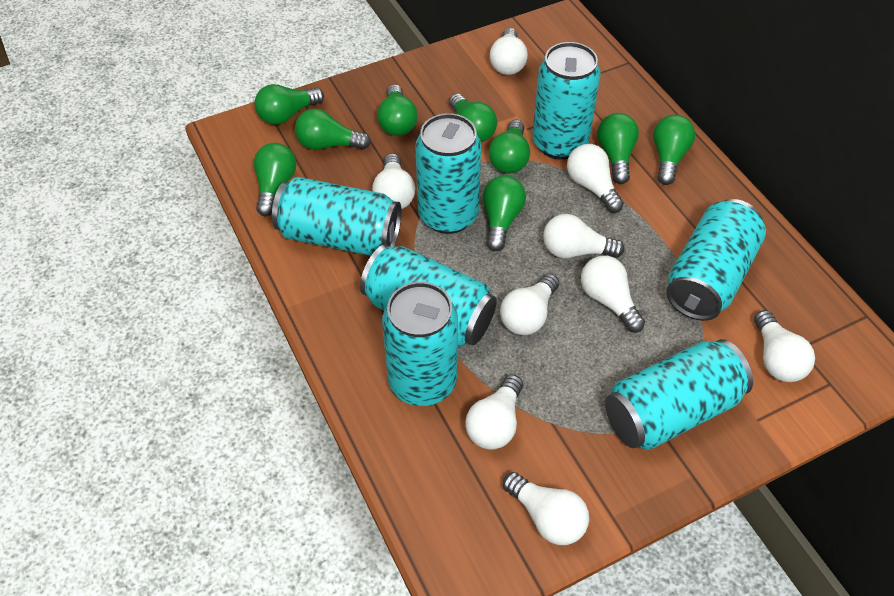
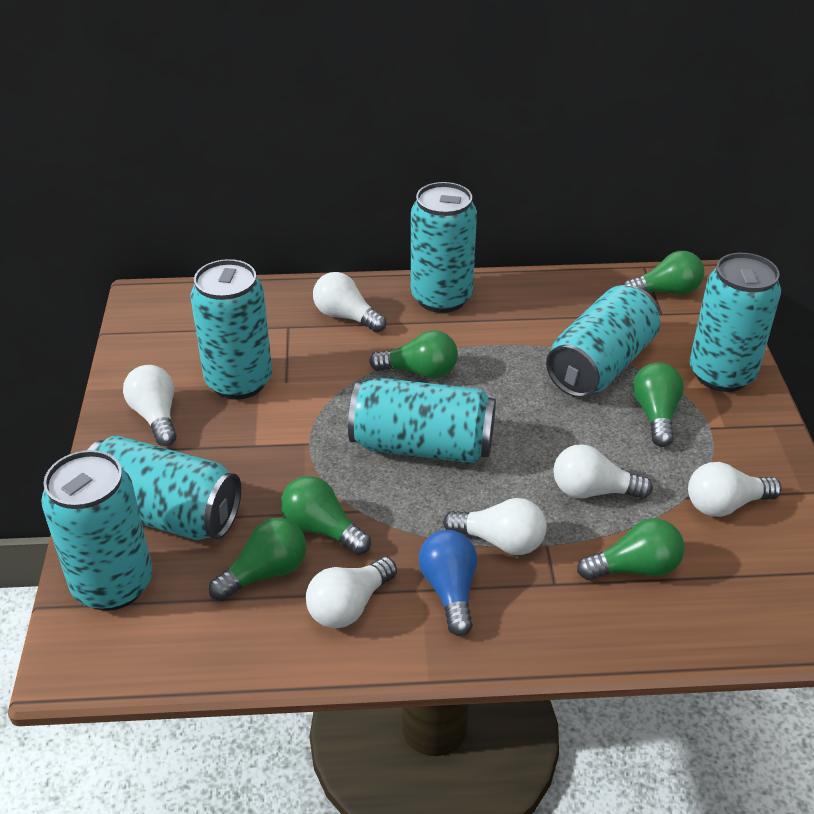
blue light bulb: 0 -> 1
green light bulb: 9 -> 6
white light bulb: 9 -> 6

